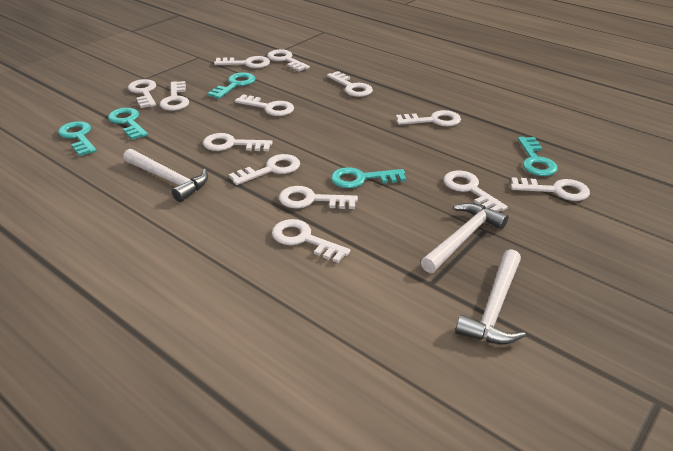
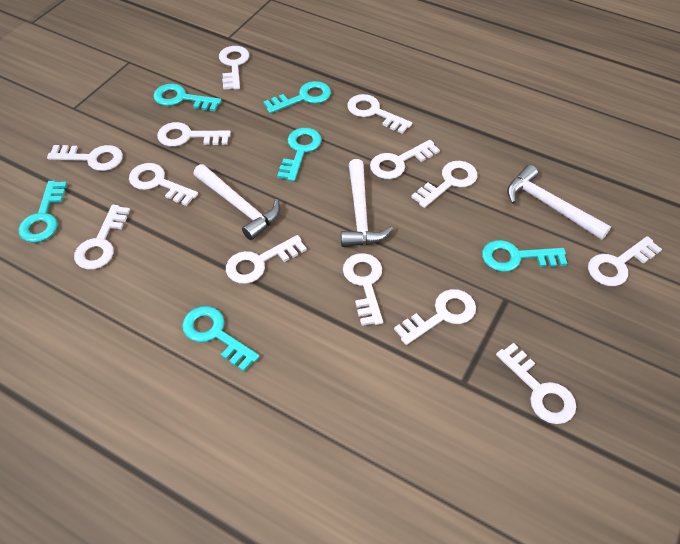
turquoise key: 5 -> 6

